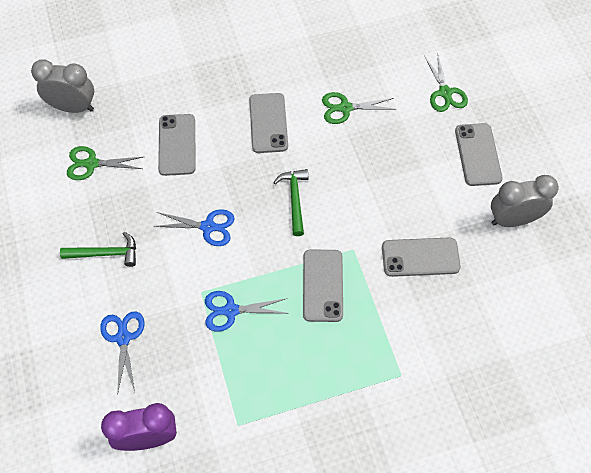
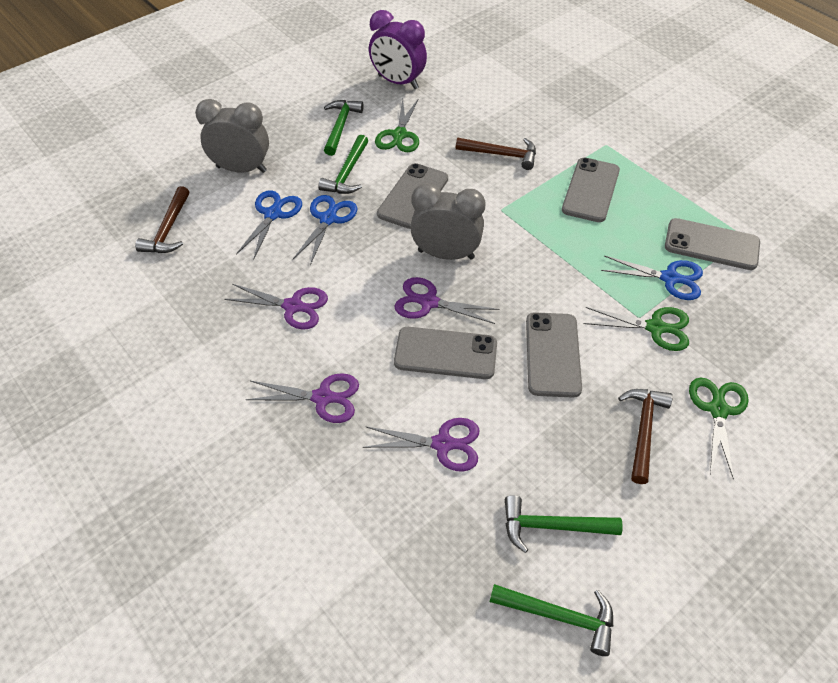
brown hammer: 0 -> 3
green hammer: 2 -> 4
purple scissors: 0 -> 4

